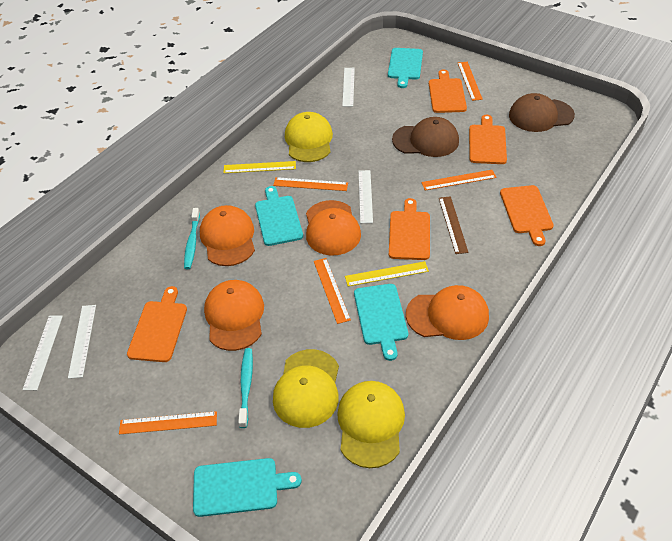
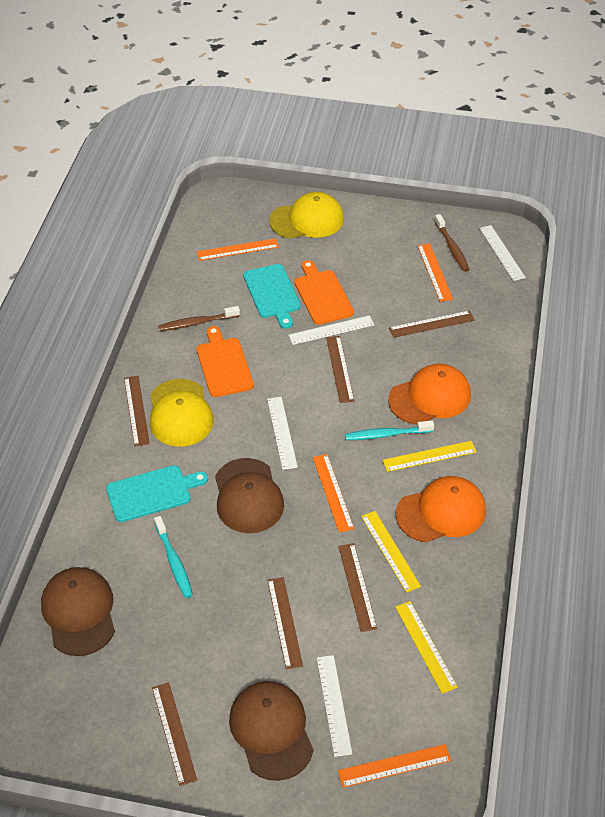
brown cap: 2 -> 3
brown ruler: 1 -> 6
brown toothbrush: 0 -> 2
orange cap: 4 -> 2
orange cutting board: 5 -> 2
orange ruler: 5 -> 4
turquoise cutting board: 4 -> 2
yellow cap: 3 -> 2
yellow ruler: 2 -> 3

